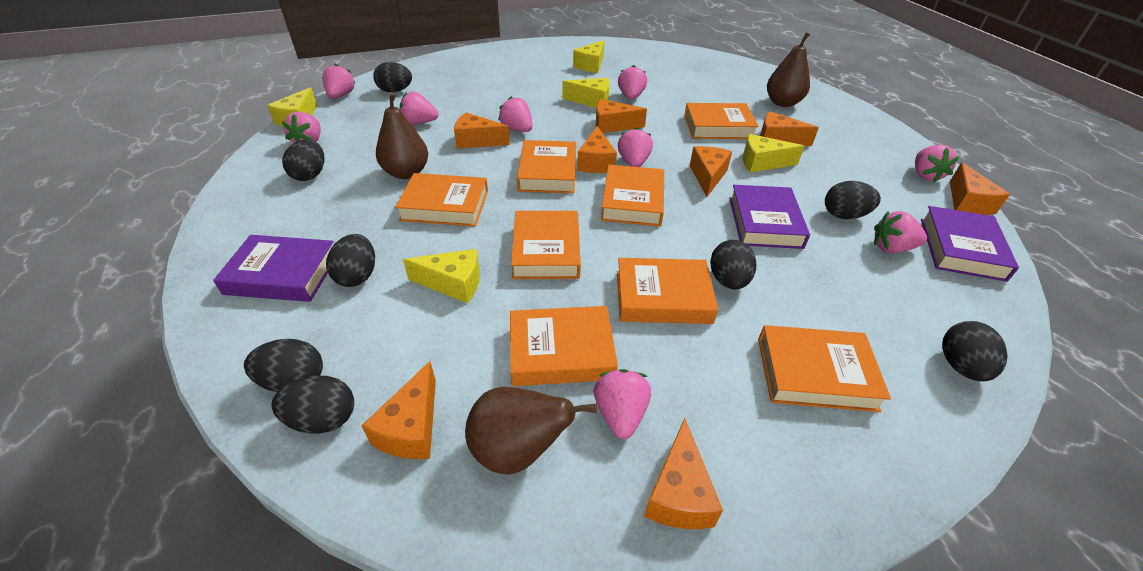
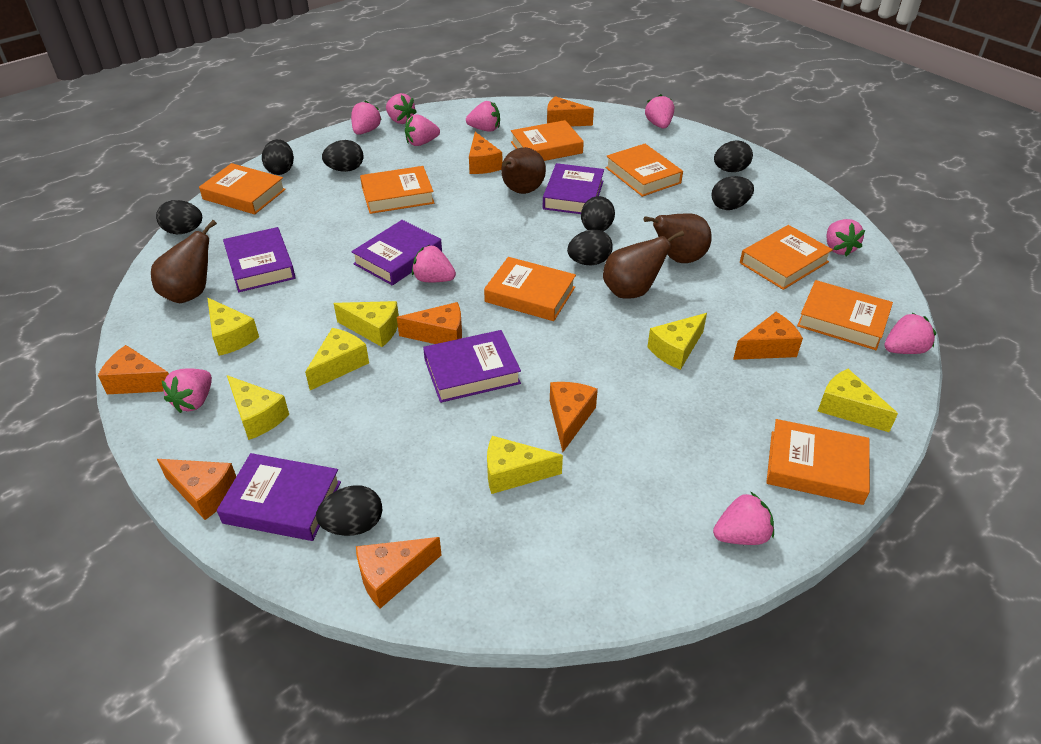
brown pear: 3 -> 4
pink strawberry: 9 -> 10
purple book: 3 -> 5
yellow cheese: 5 -> 7

